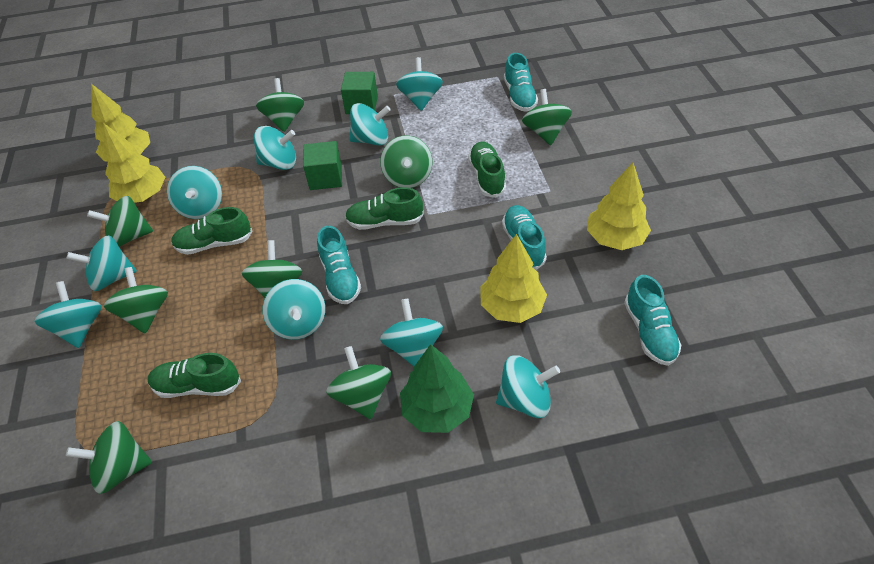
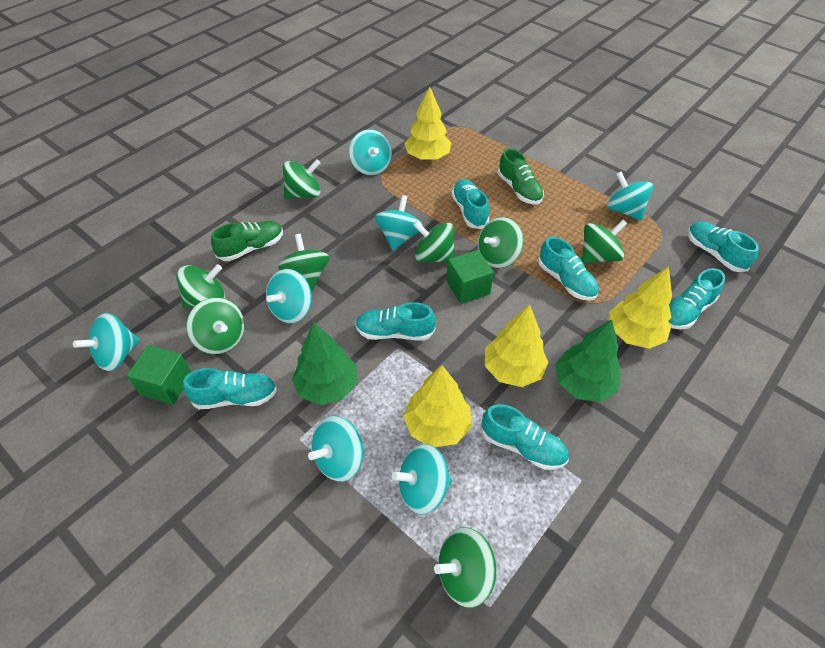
green shoe: 4 -> 2
green tree: 1 -> 2
turquoise shoe: 4 -> 7
turquoise spinning top: 9 -> 7

